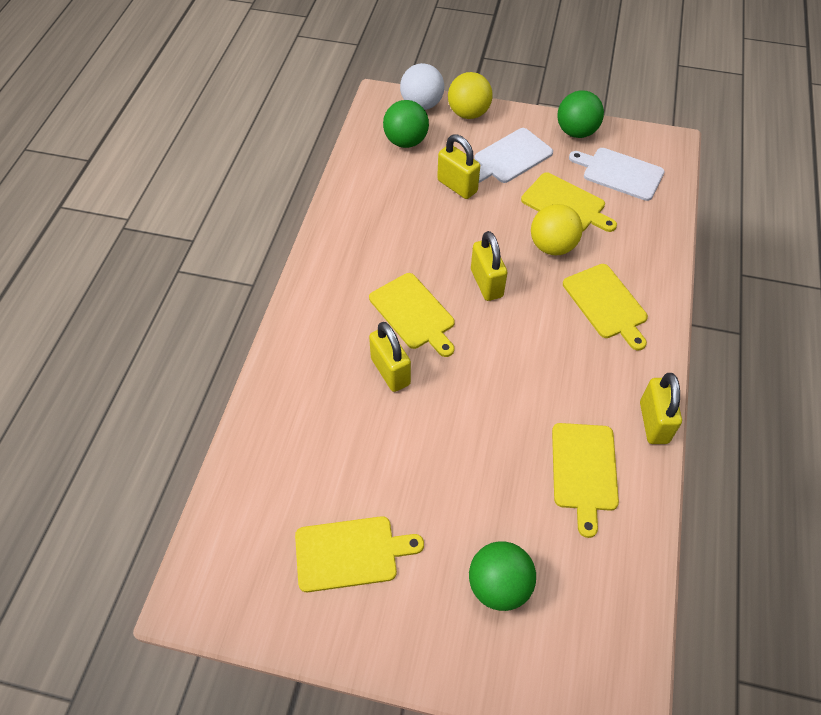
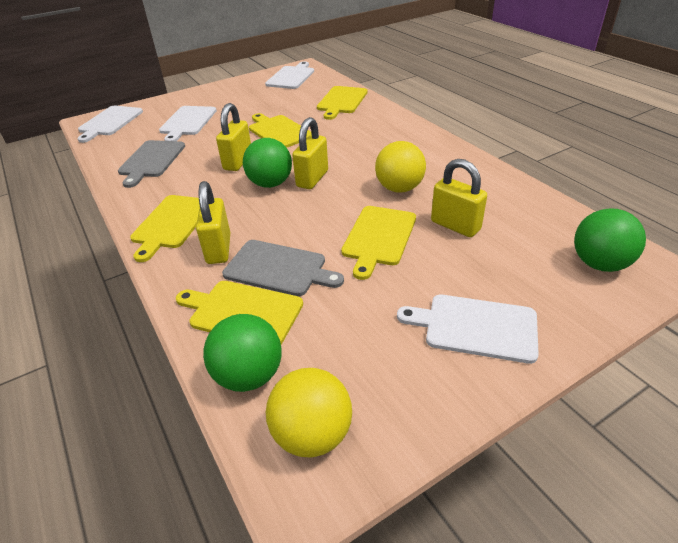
grey cutting board: 0 -> 2
white ball: 1 -> 0
white cutting board: 2 -> 4

